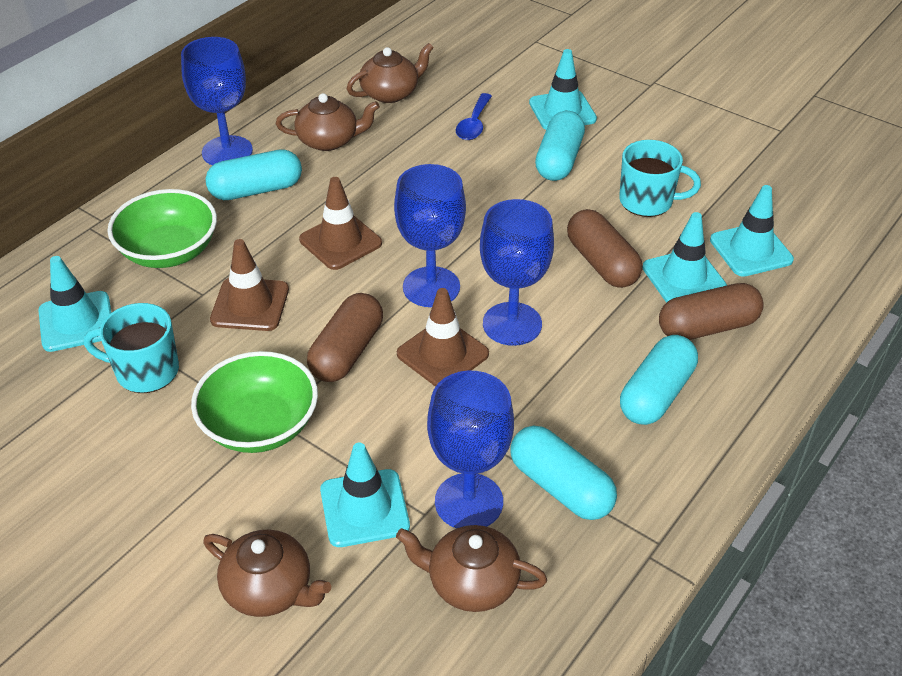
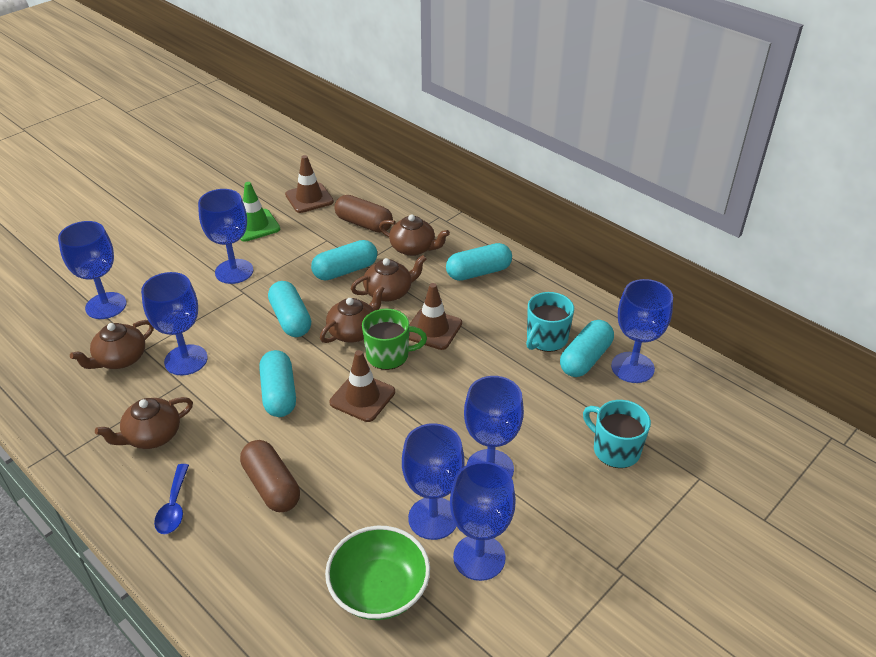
blue goblet: 4 -> 7
brown capsule: 3 -> 2
brown teapot: 4 -> 5
green bowl: 2 -> 1
green mug: 0 -> 1
green traffic cone: 0 -> 1
turquoise capsule: 4 -> 5
turquoise traffic cone: 5 -> 0

